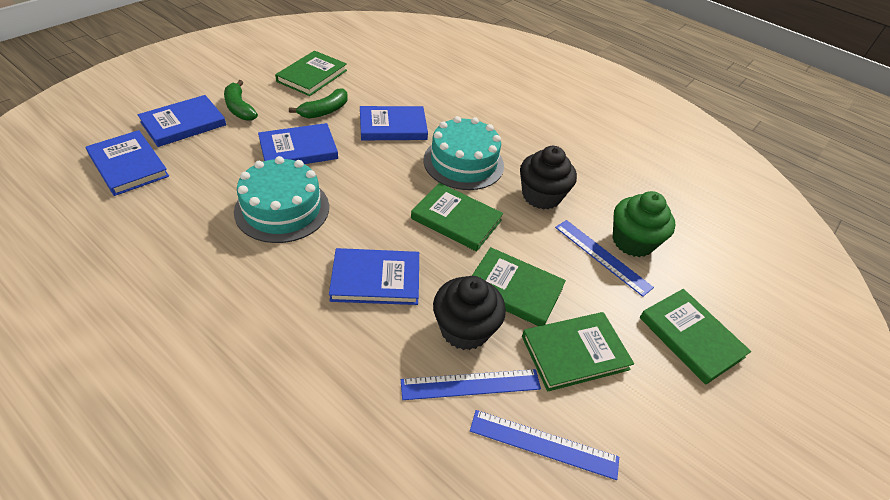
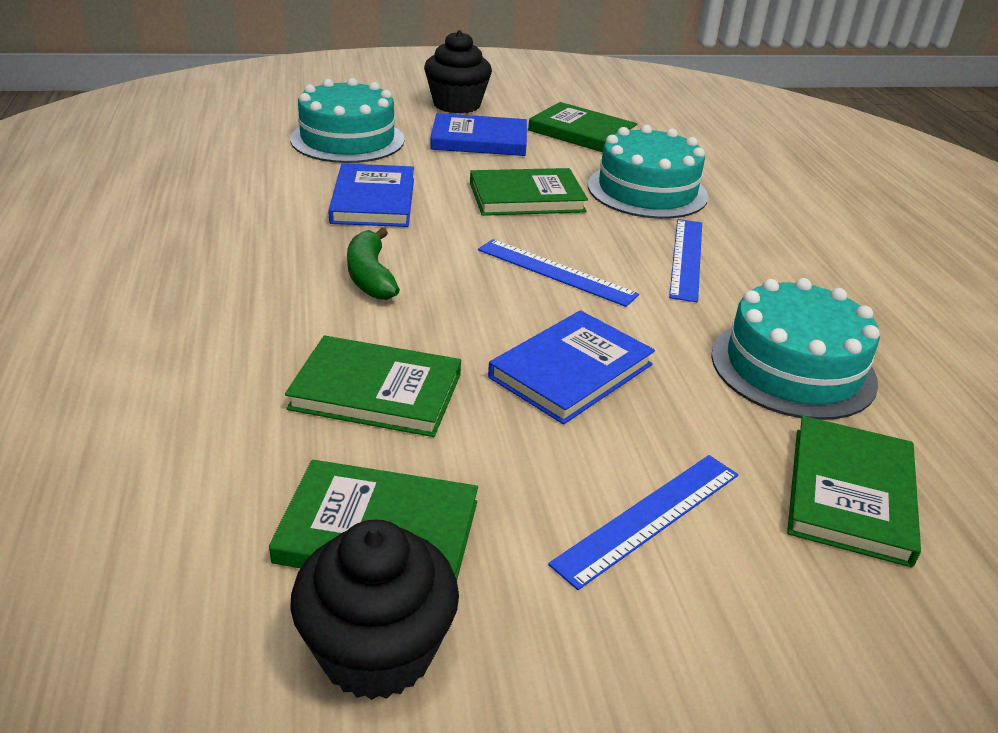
blue book: 5 -> 3
green banana: 2 -> 1
green cupcake: 1 -> 0
turquoise cake: 2 -> 3

